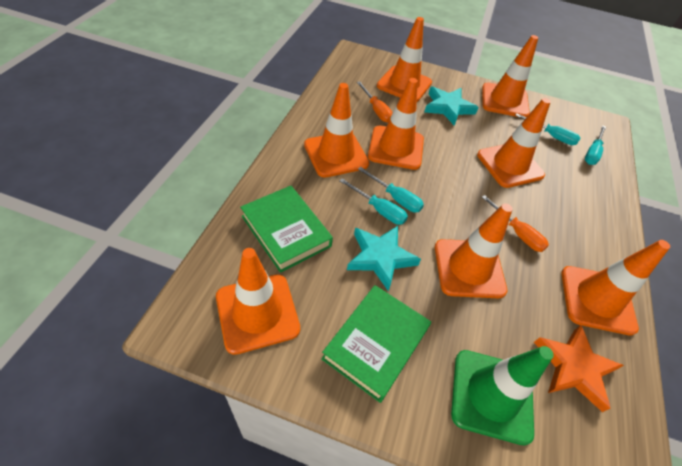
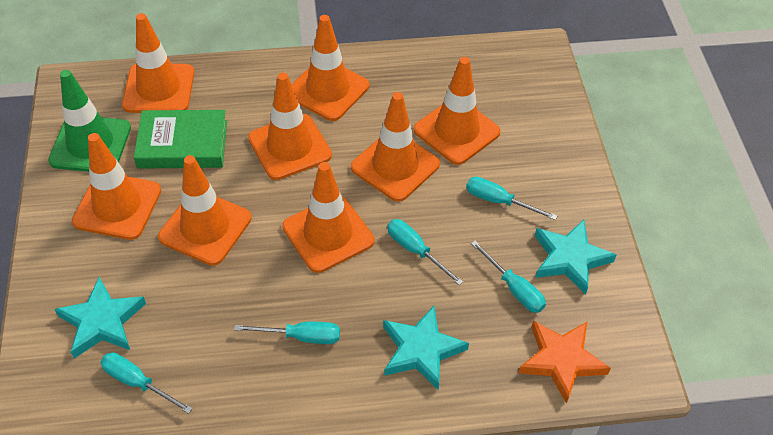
green book: 2 -> 1
orange screwdriver: 2 -> 0
turquoise screwdriver: 4 -> 5
turquoise star: 2 -> 3

